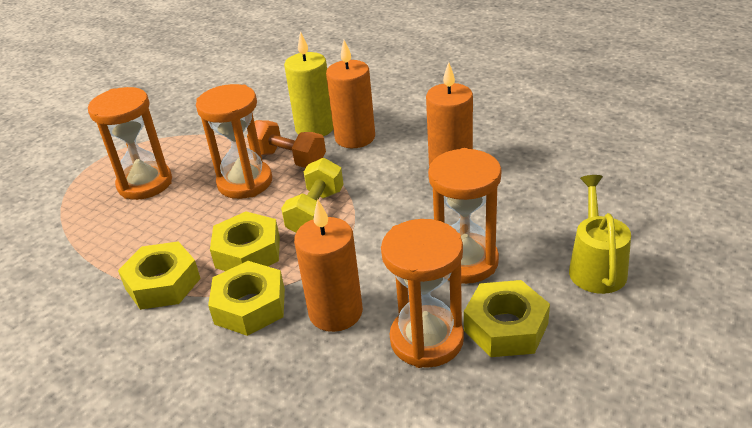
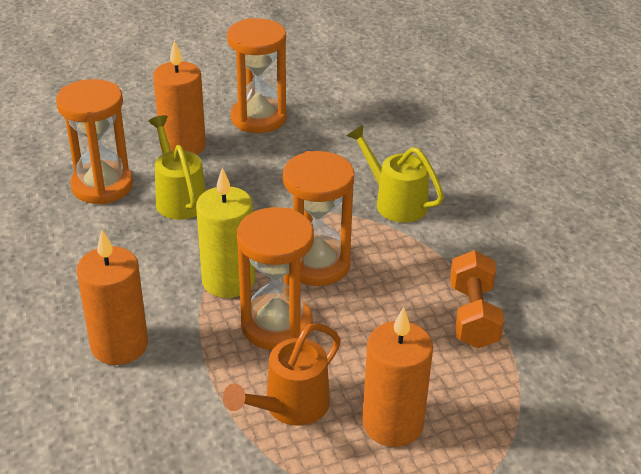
orange watering can: 0 -> 1
yellow dumbbell: 1 -> 0
yellow nut: 4 -> 0
yellow watering can: 1 -> 2

